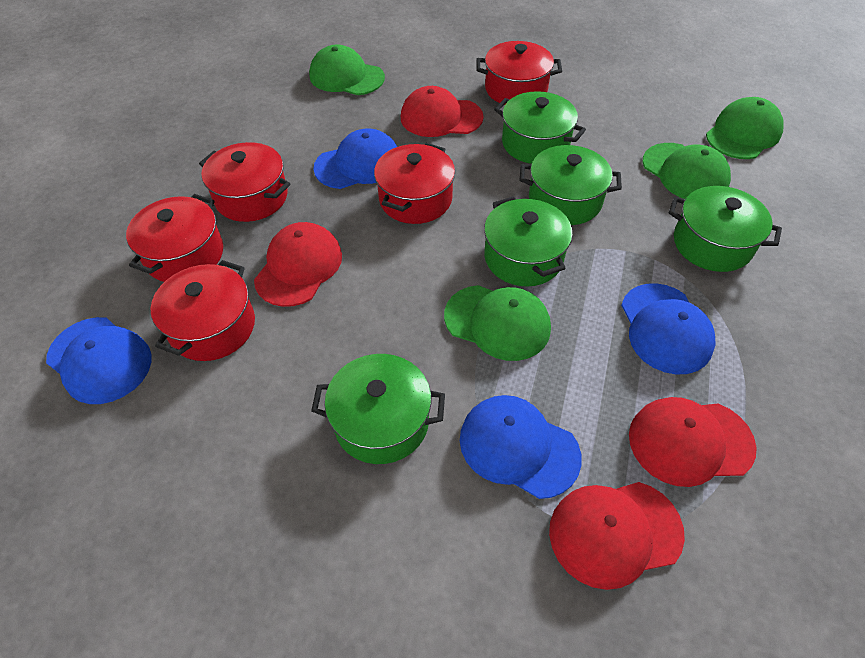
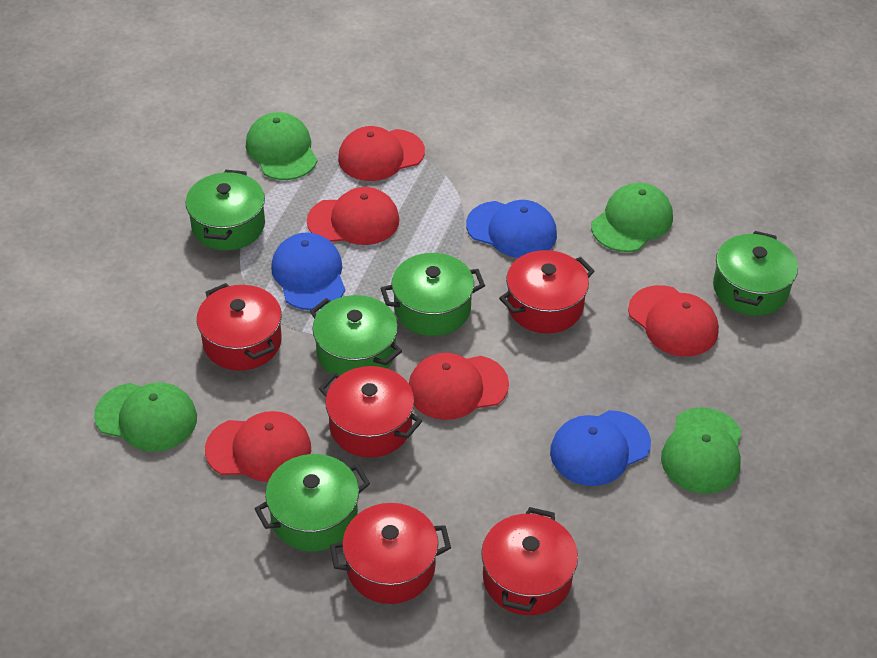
blue cap: 4 -> 3
red cap: 4 -> 5

